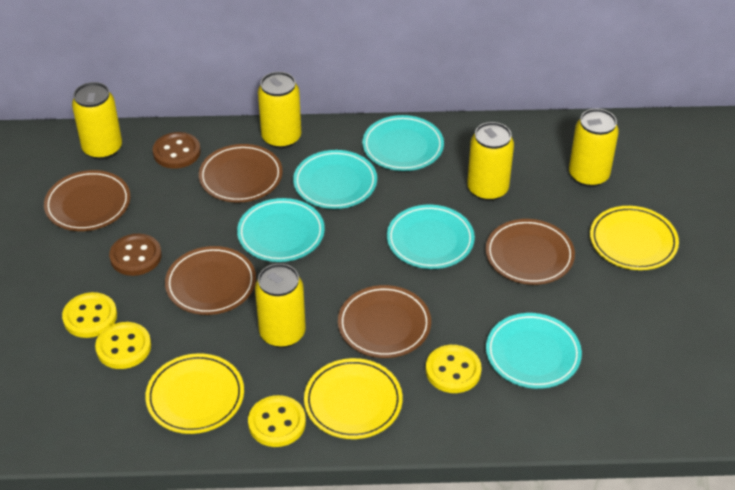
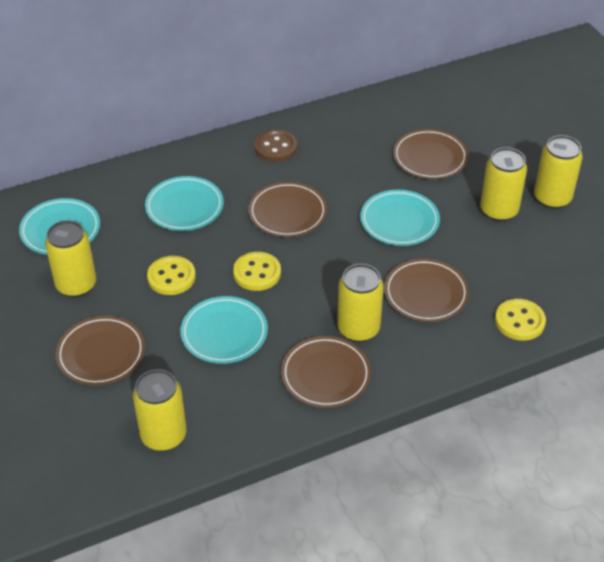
brown button: 2 -> 1
turquoise plate: 5 -> 4
yellow button: 4 -> 3
yellow plate: 3 -> 0

